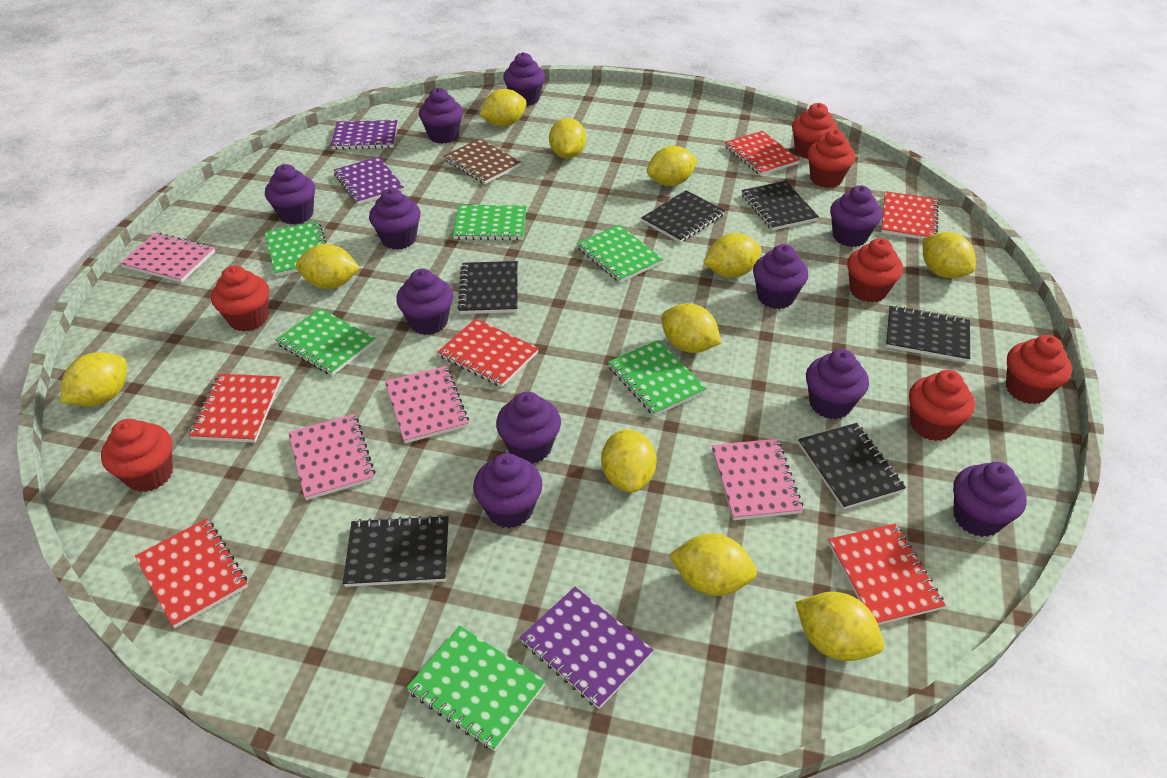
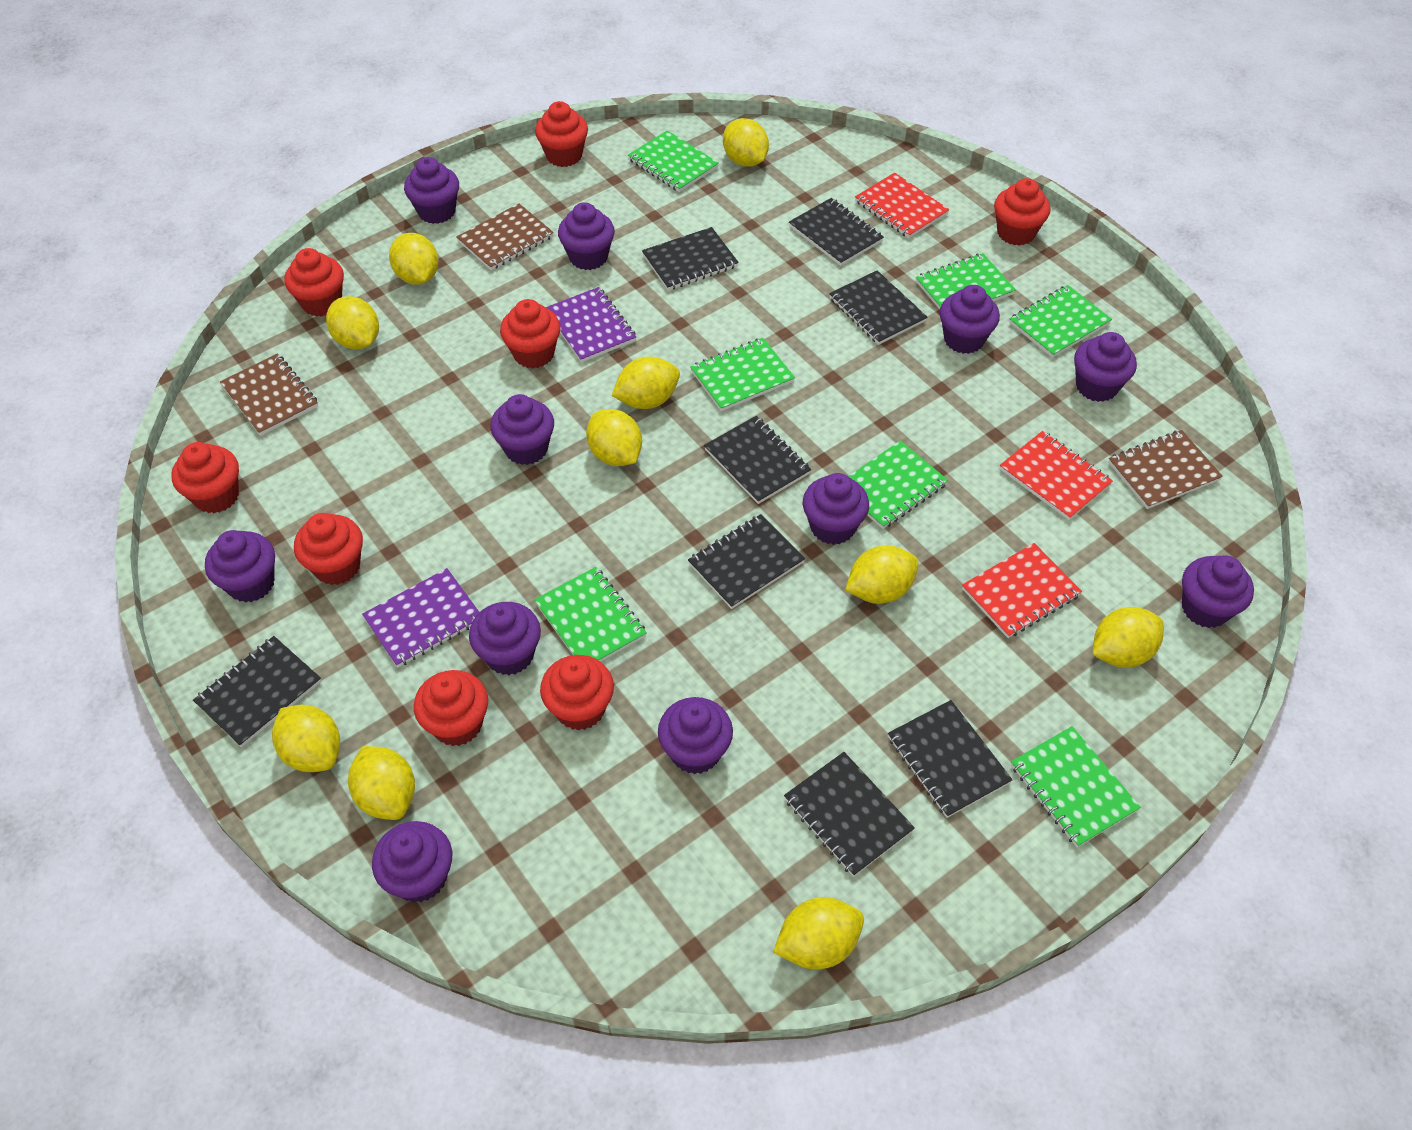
black notebook: 6 -> 8
brown notebook: 1 -> 3
green notebook: 6 -> 7
pink notebook: 4 -> 0
purple notebook: 3 -> 2
red cupcake: 7 -> 8
red notebook: 6 -> 3
yellow lemon: 11 -> 10

